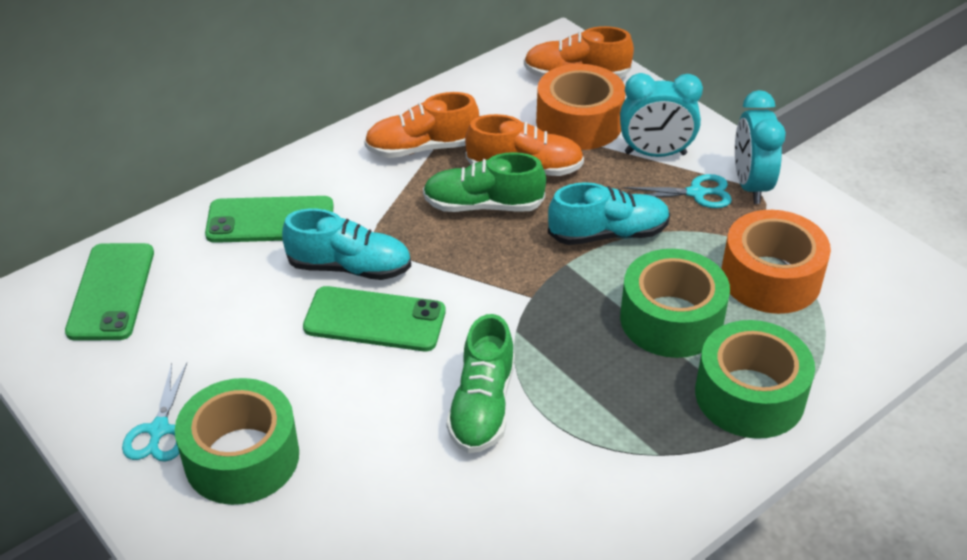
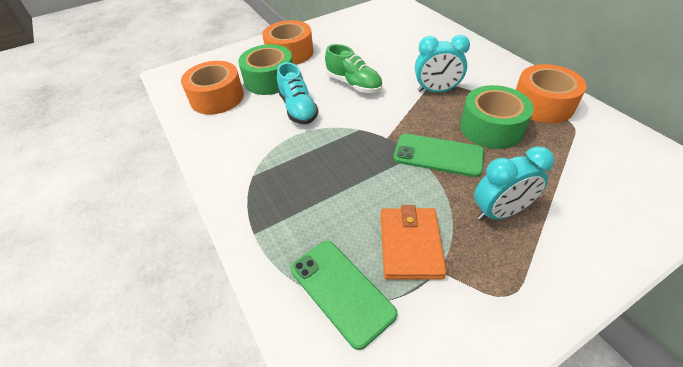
green phone: 3 -> 2
green shoe: 2 -> 1
green tape: 3 -> 2
orange shoe: 3 -> 0
orange tape: 2 -> 3
orange wallet: 0 -> 1
turquoise scissors: 2 -> 0
turquoise shoe: 2 -> 1

